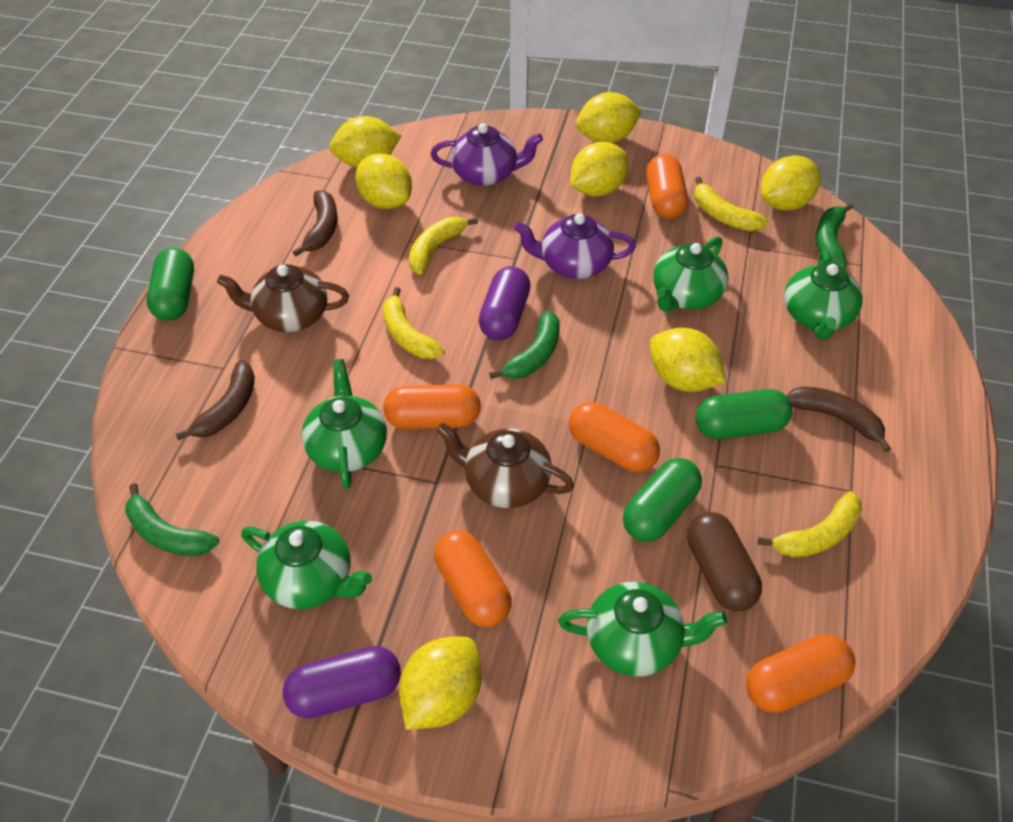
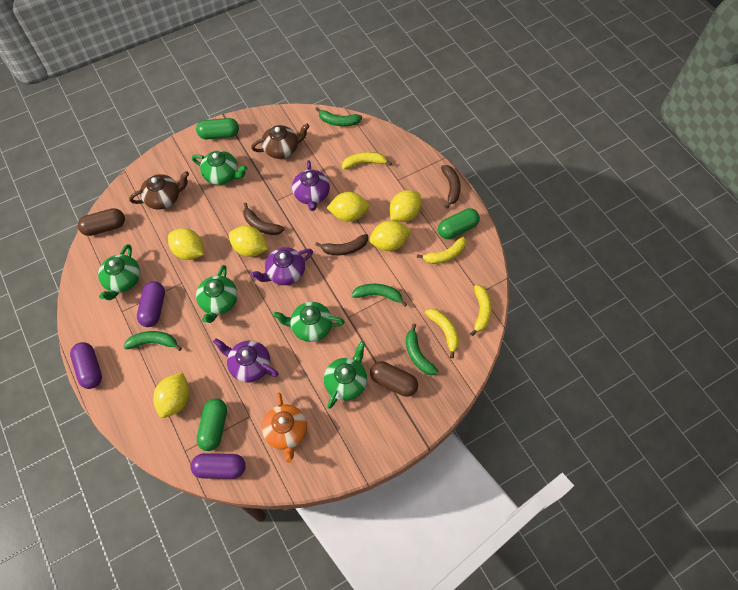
brown capsule: 1 -> 2
green banana: 3 -> 4
orange capsule: 5 -> 0
orange teapot: 0 -> 1
purple capsule: 2 -> 3
purple teapot: 2 -> 3
yellow lemon: 7 -> 6

